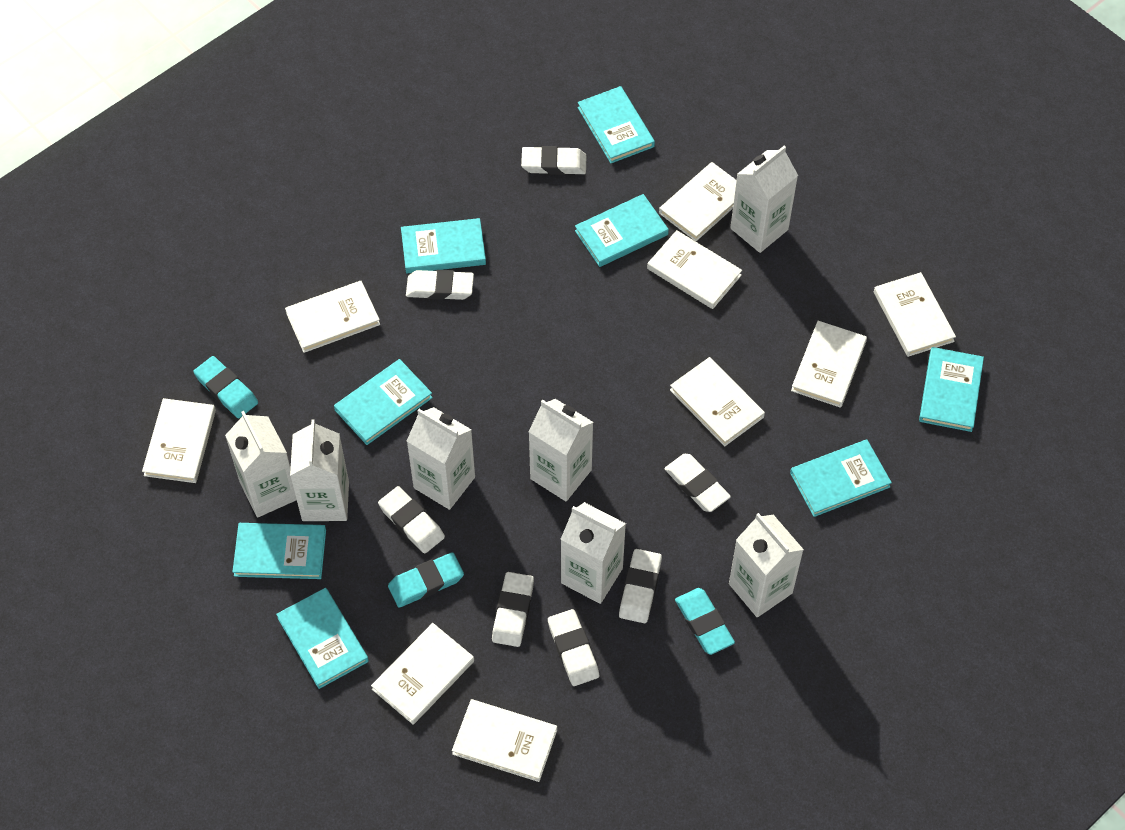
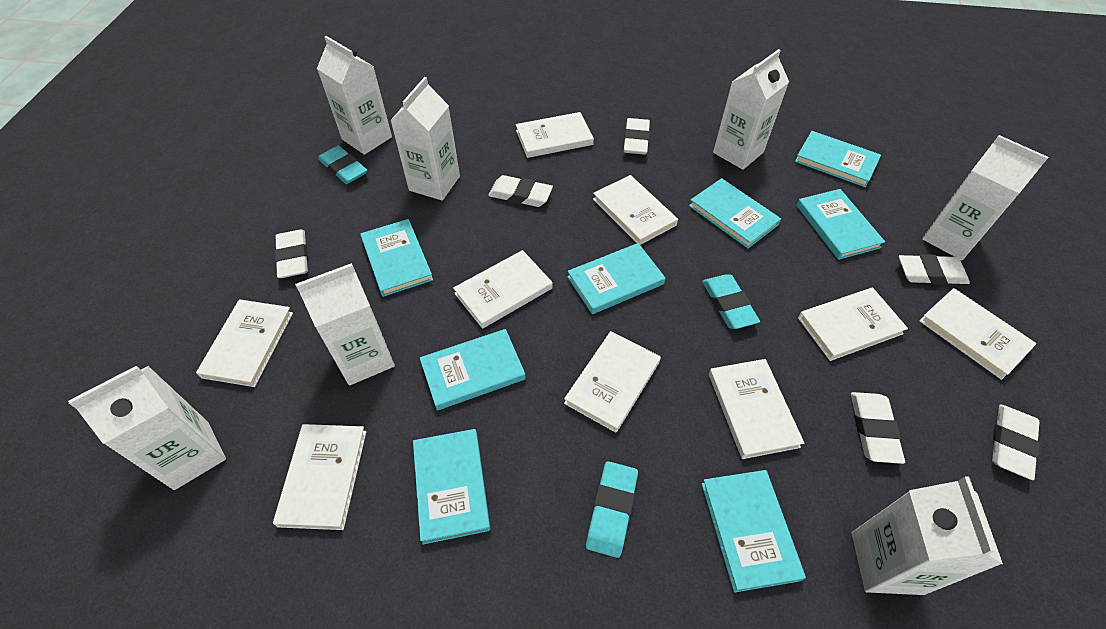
white eraser: 7 -> 6

